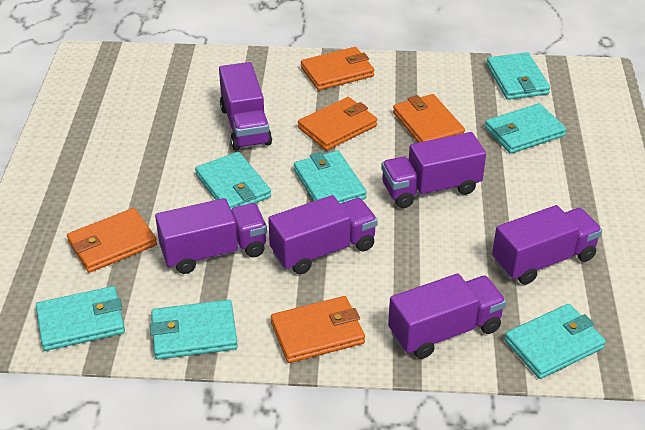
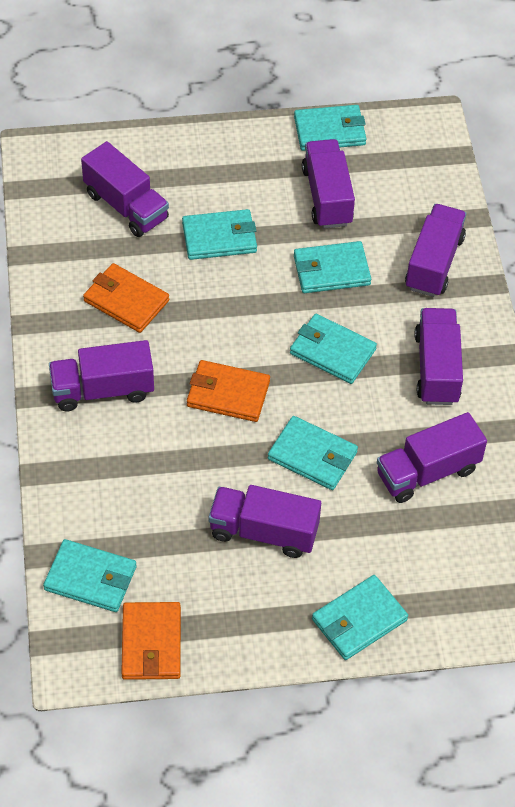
orange wallet: 5 -> 3
purple truck: 6 -> 7

